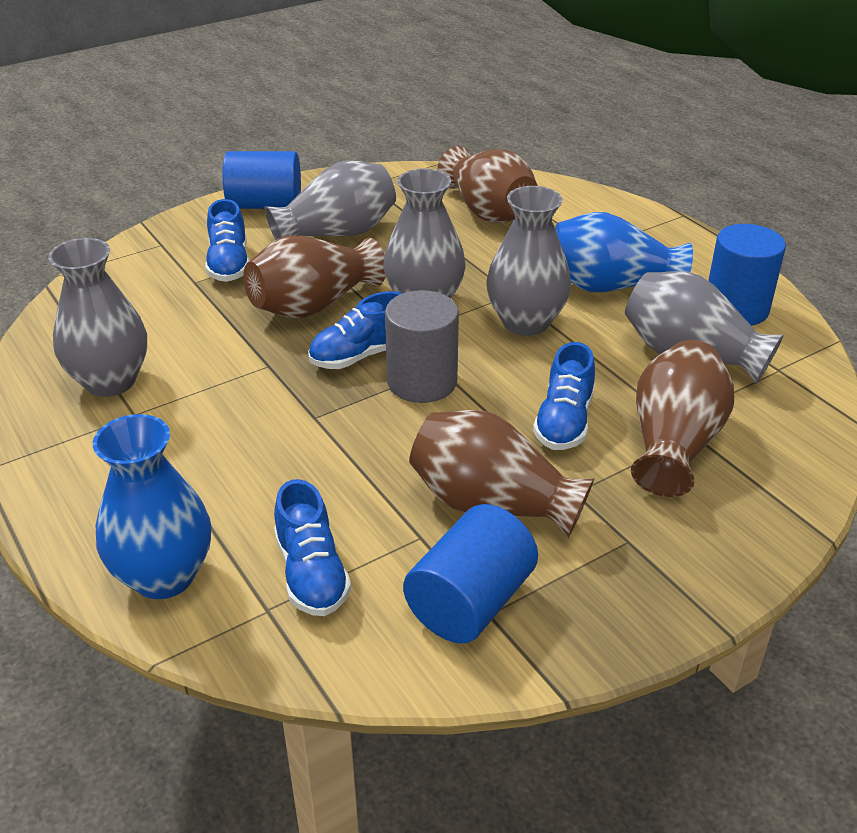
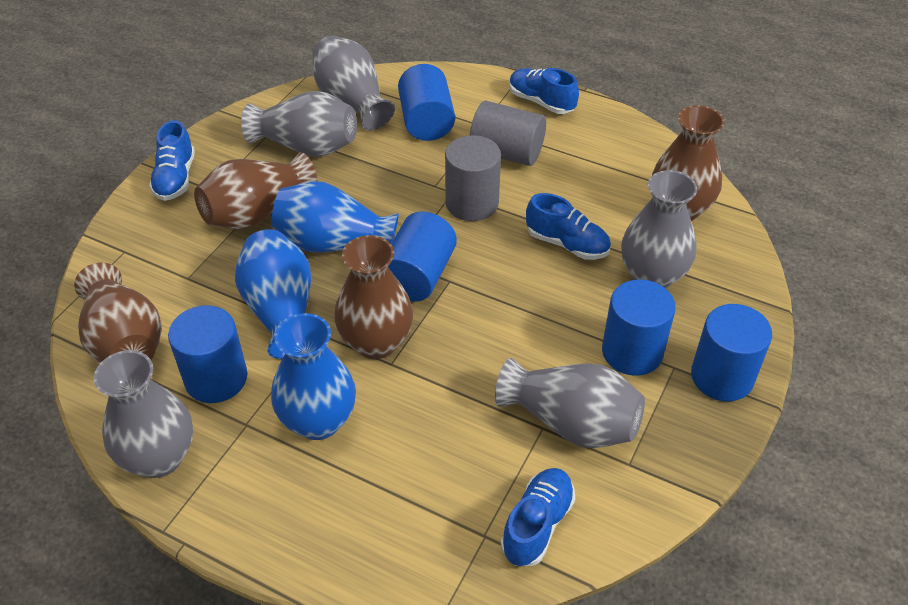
blue cylinder: 3 -> 5
blue vase: 2 -> 3
grey cylinder: 1 -> 2

